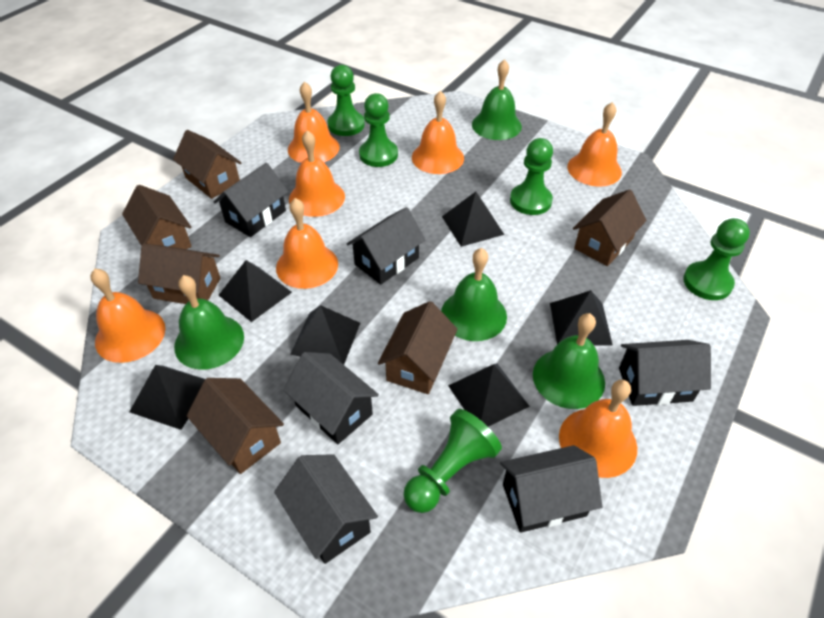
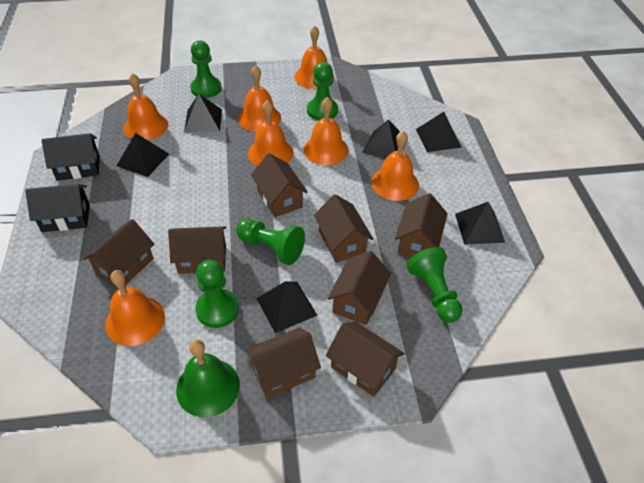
black house: 6 -> 2
brown house: 6 -> 8
green bell: 4 -> 1

